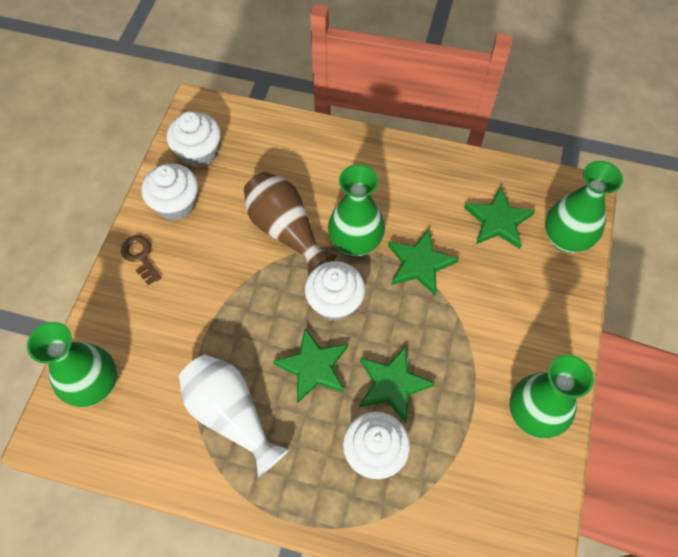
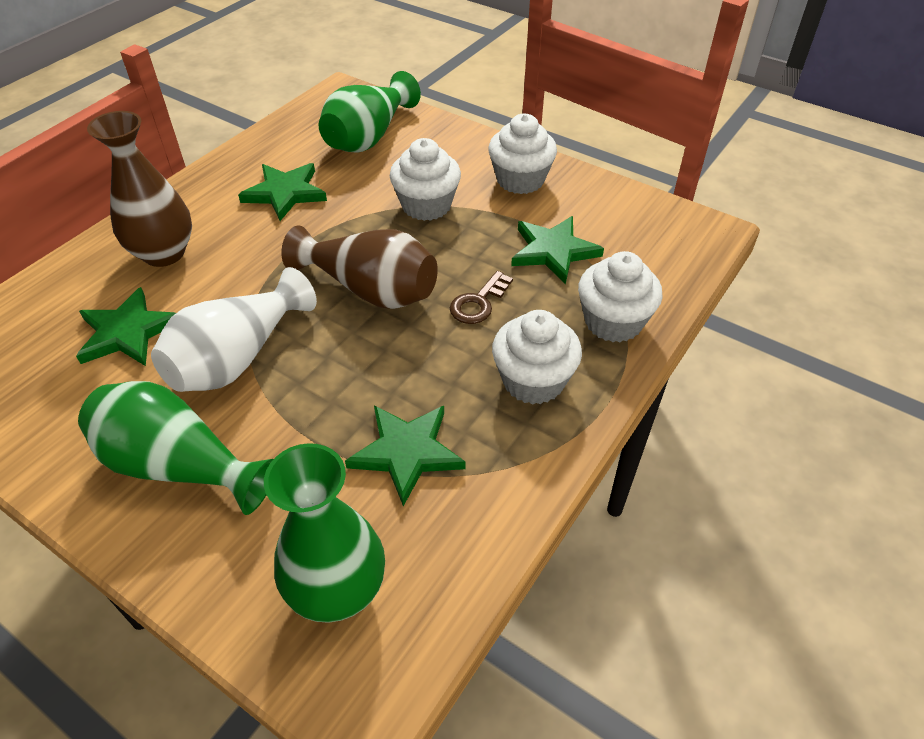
brown vase: 1 -> 2
green vase: 4 -> 3

